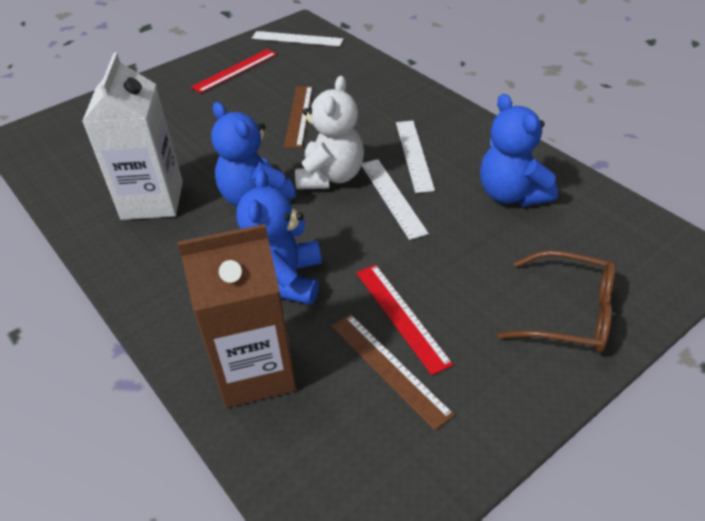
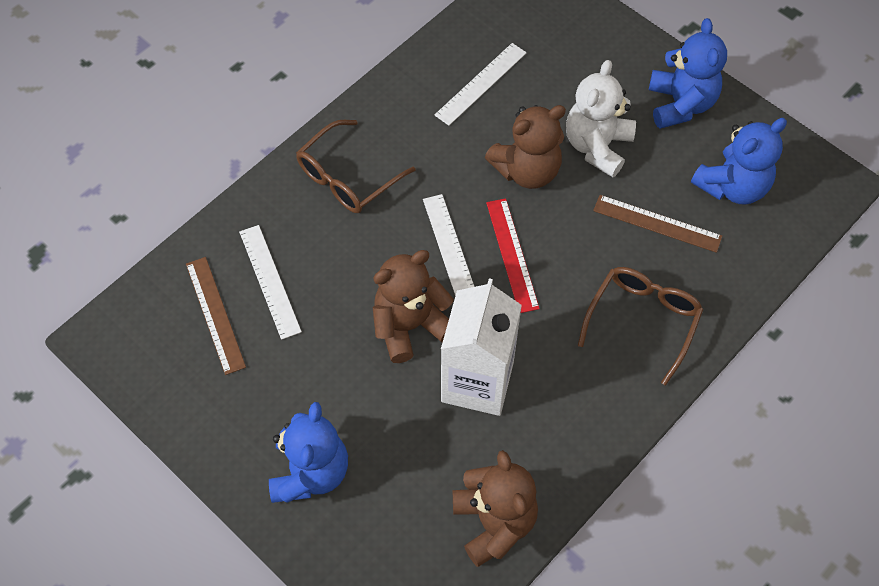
brown carton: 1 -> 0
brown glasses: 1 -> 2
brown teddy bear: 0 -> 3
red ruler: 2 -> 1

